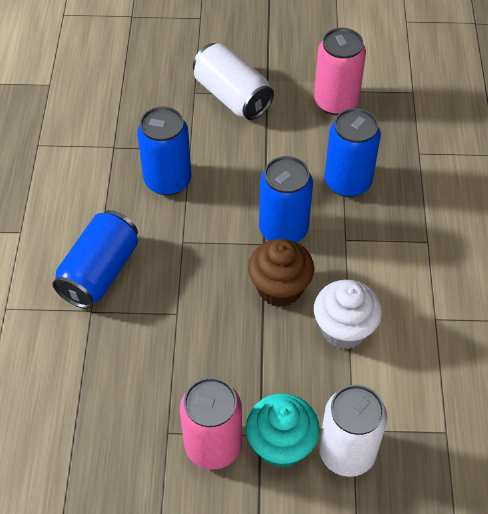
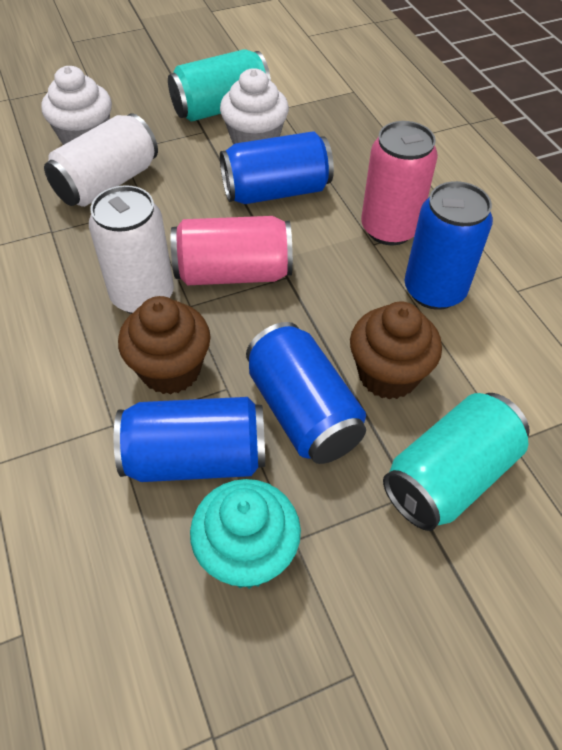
brown cupcake: 1 -> 2
turquoise can: 0 -> 2
white cupcake: 1 -> 2

